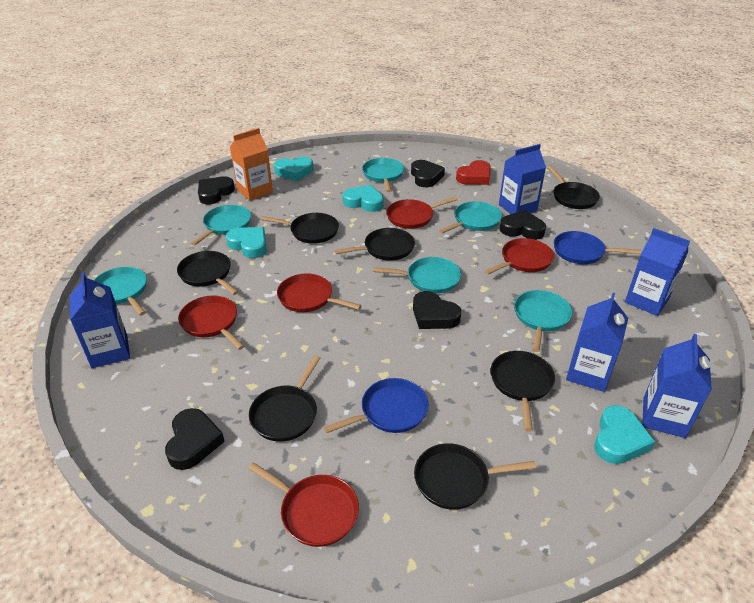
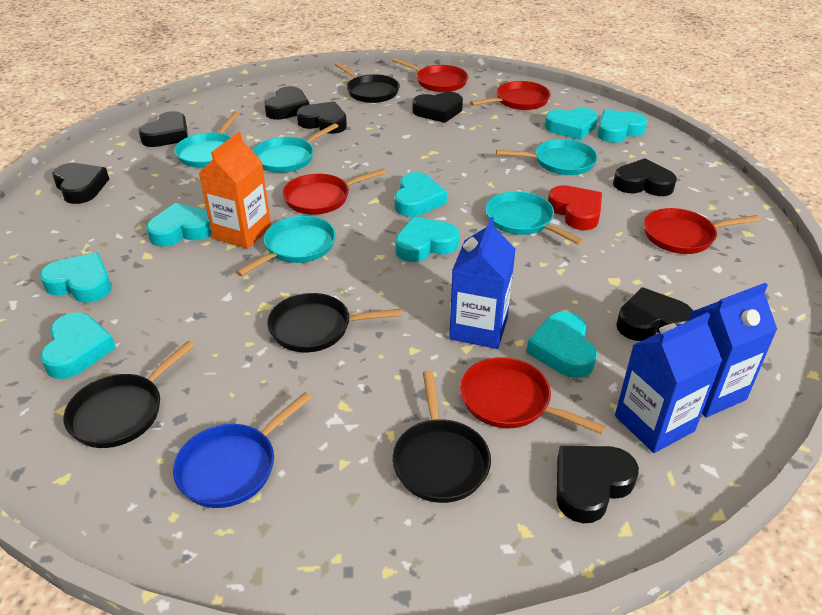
black heart: 5 -> 8
black pan: 7 -> 4
blue carton: 5 -> 3
blue pan: 2 -> 1
turquoise heart: 4 -> 8
turquoise pan: 6 -> 5

